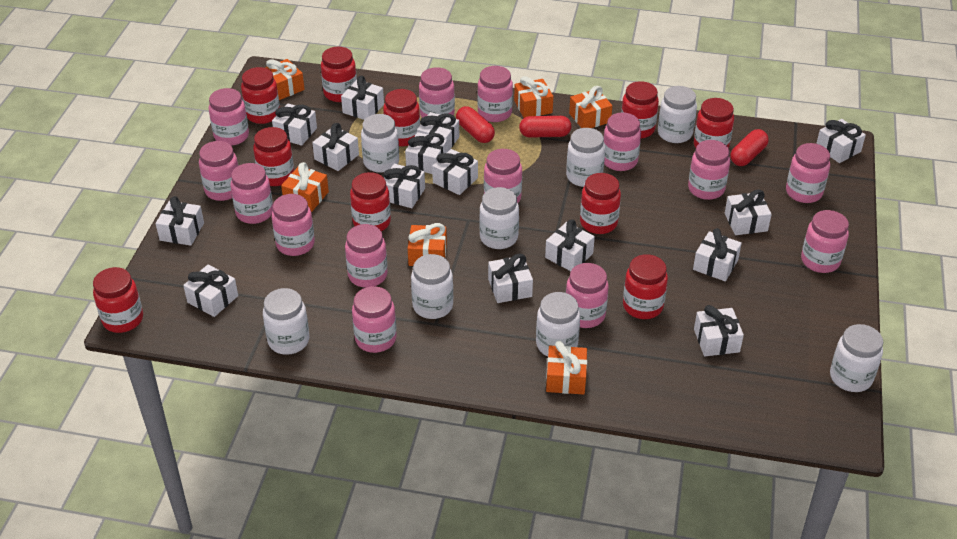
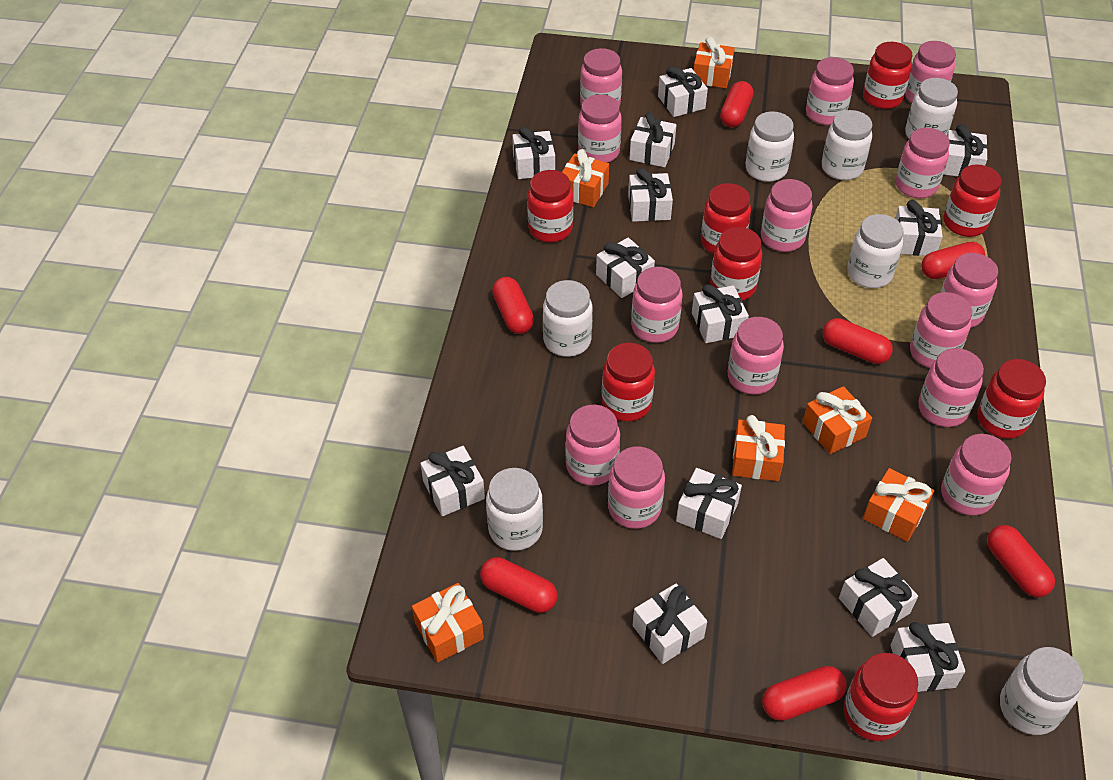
red capsule: 3 -> 7
red jar: 10 -> 8
white gift: 15 -> 13
white jar: 8 -> 7

